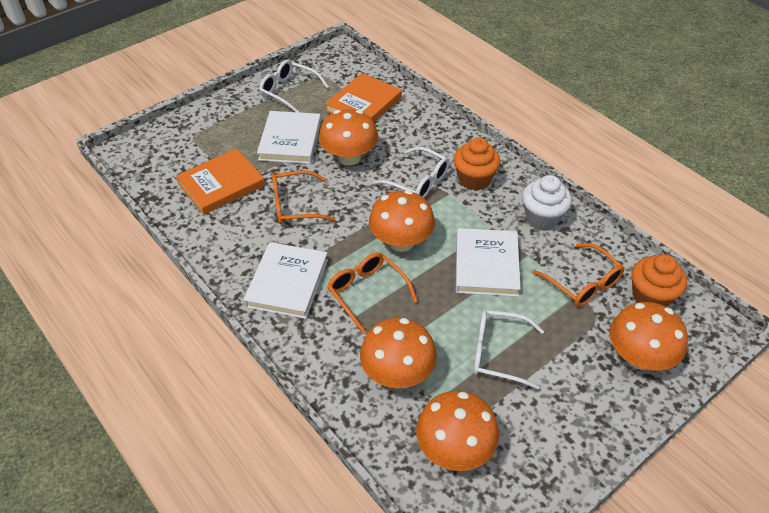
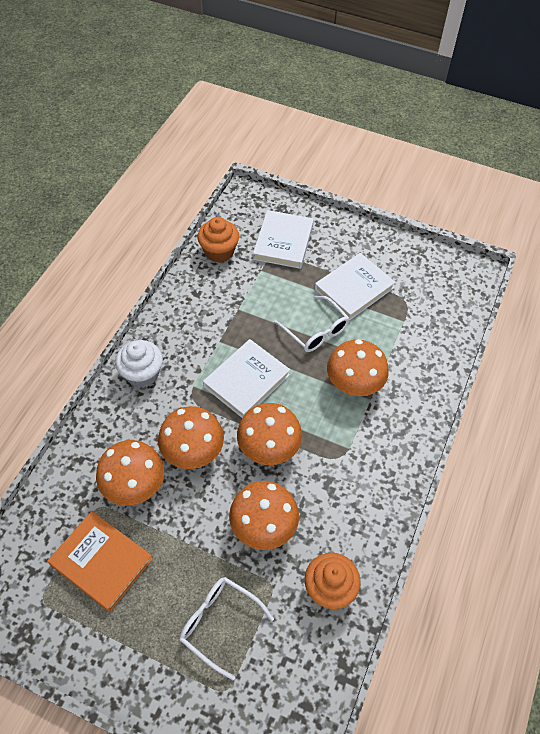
orange book: 2 -> 1
orange glasses: 3 -> 0
white glasses: 3 -> 2

